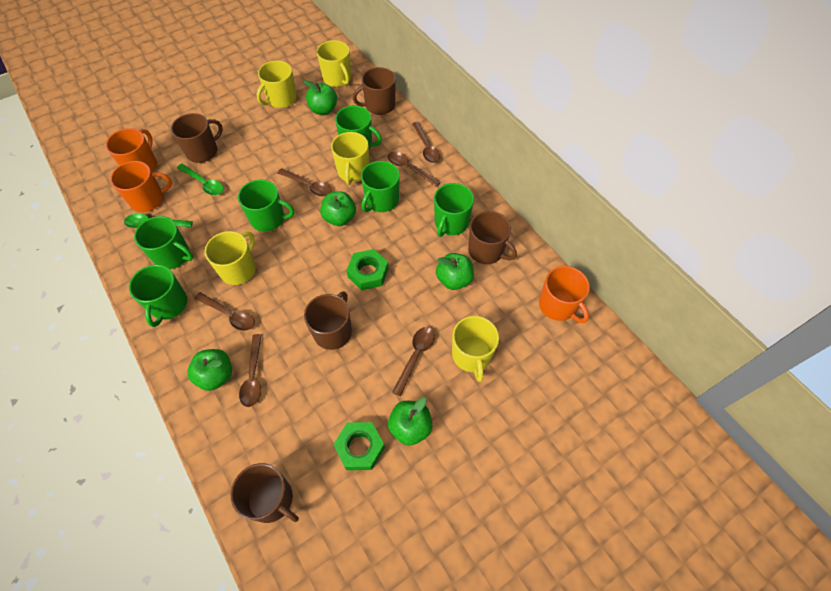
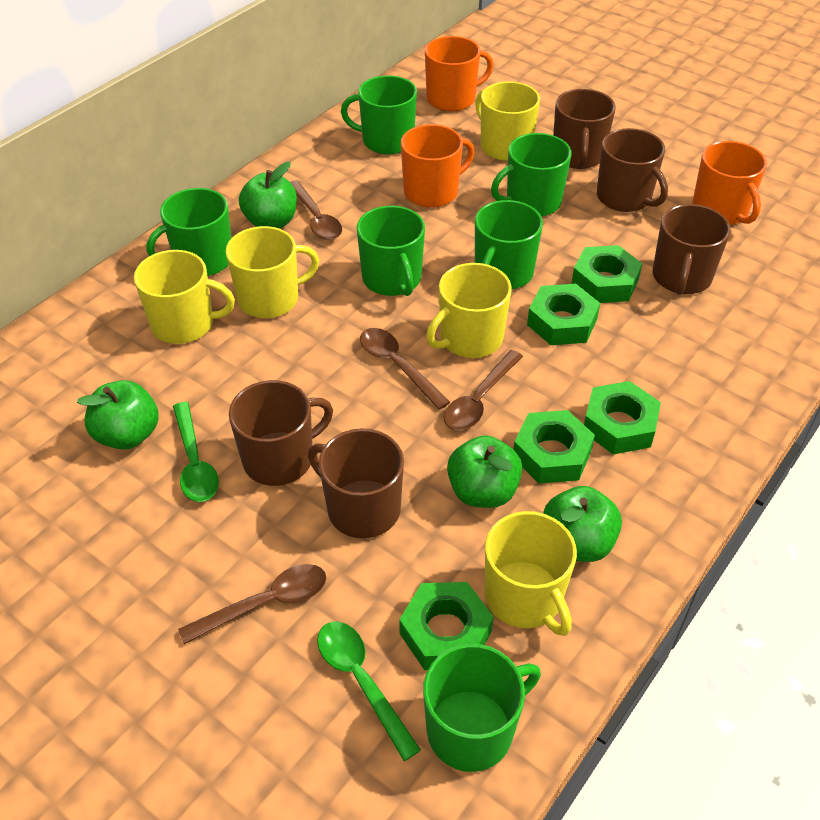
brown spoon: 6 -> 4
green apple: 5 -> 4
green nut: 2 -> 5

